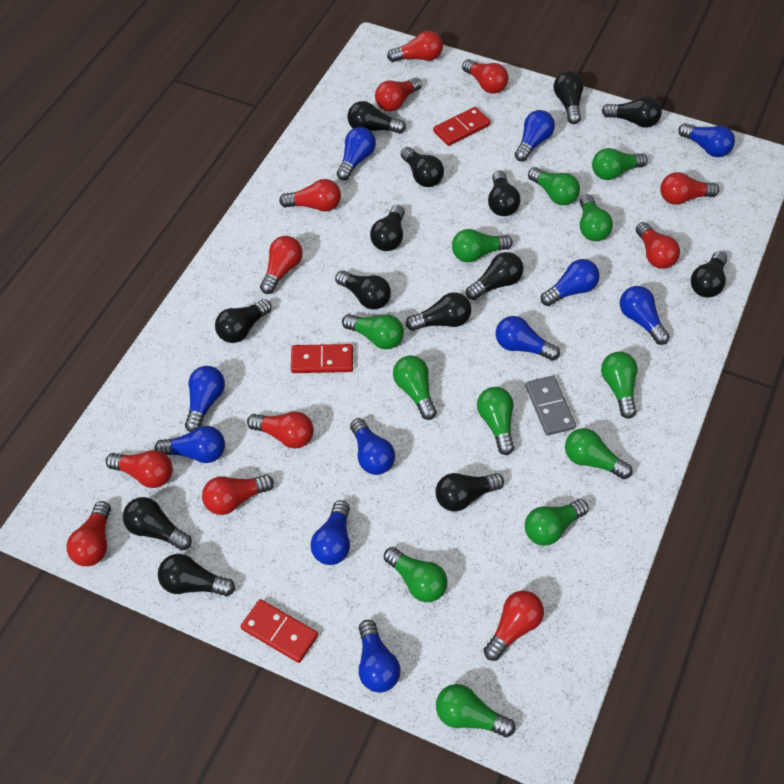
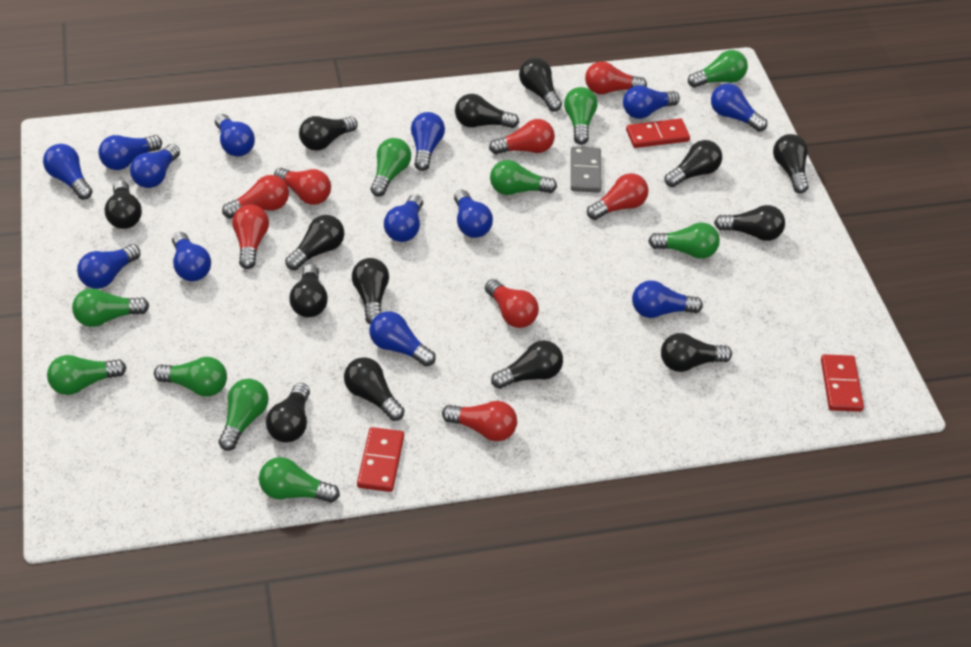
blue light bulb: 11 -> 13
green light bulb: 12 -> 10
red light bulb: 12 -> 8

